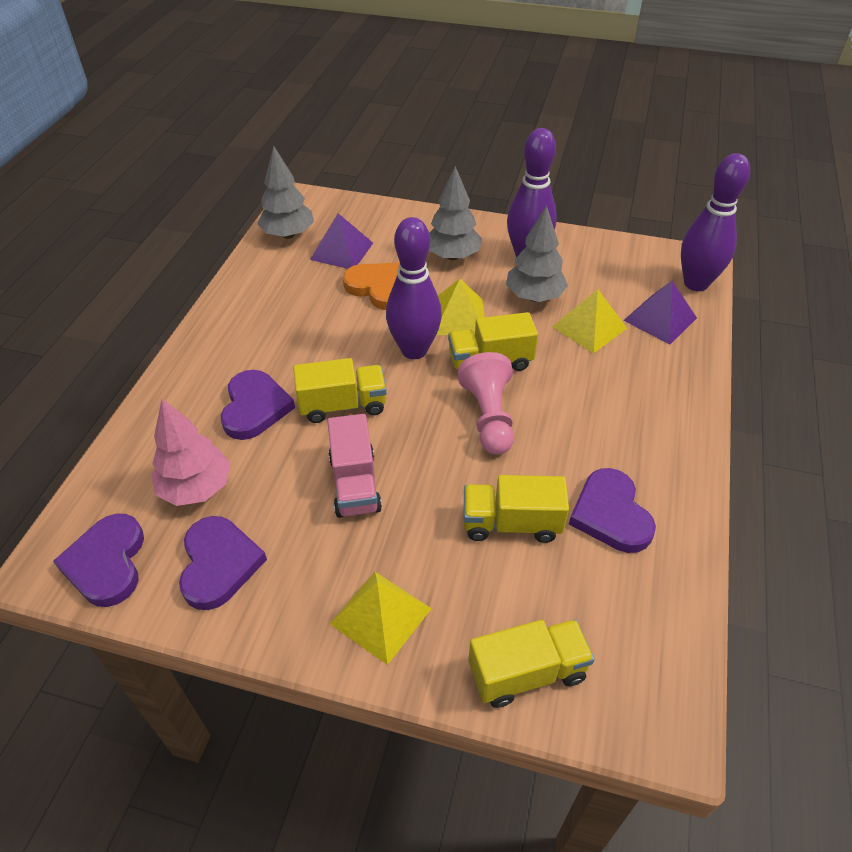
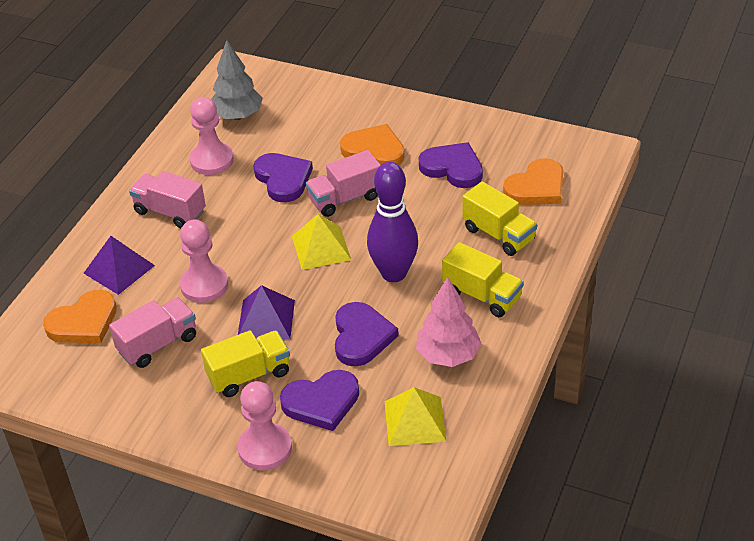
grey tree: 3 -> 1
orange heart: 1 -> 3
pink pawn: 1 -> 3
pink truck: 1 -> 3
purple bowling pin: 3 -> 1
yellow pyramid: 3 -> 2
yellow truck: 4 -> 3

